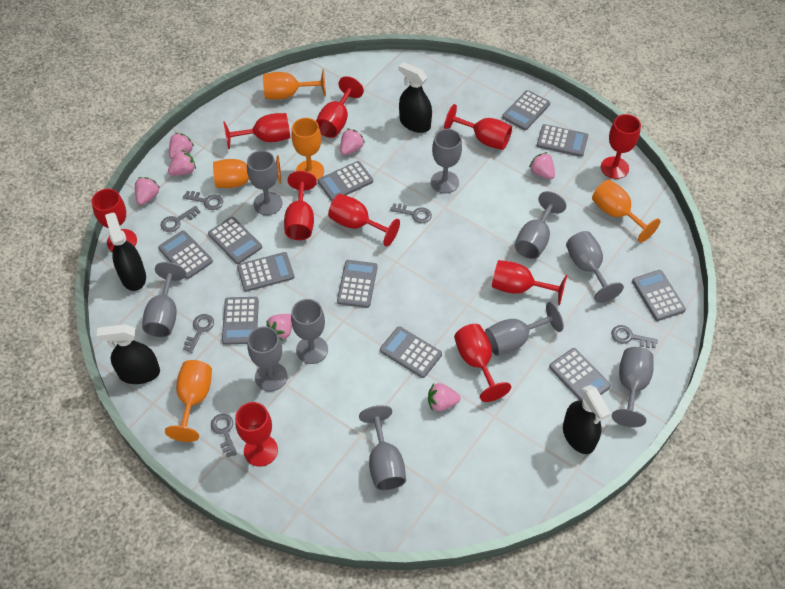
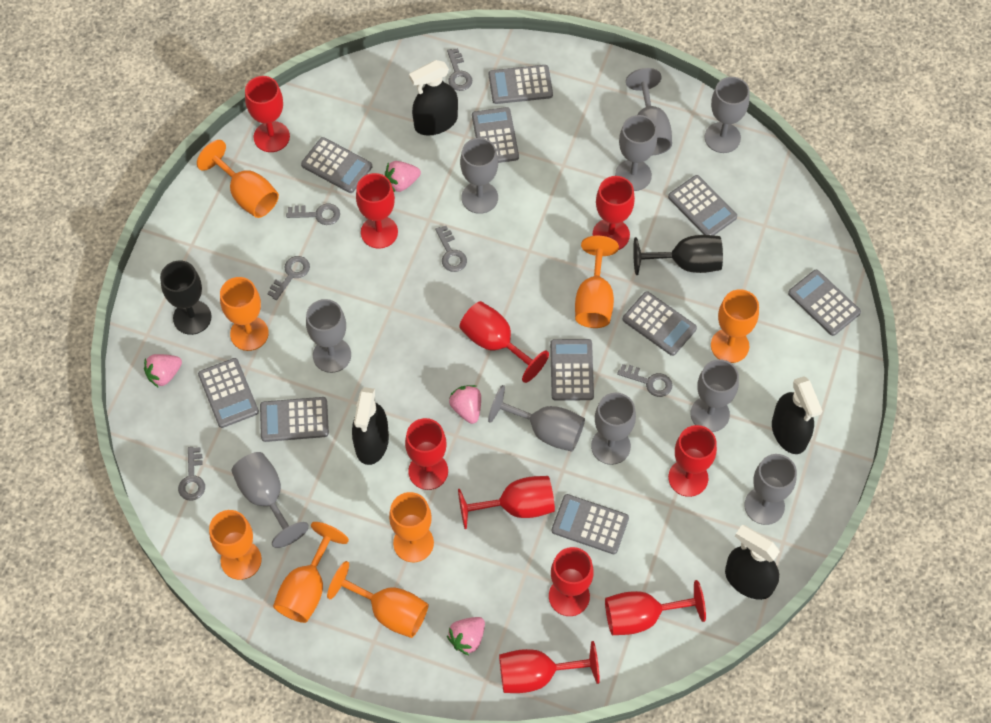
black goblet: 0 -> 2
grey calculator: 11 -> 10
orange goblet: 5 -> 8
pink strawberry: 7 -> 4

